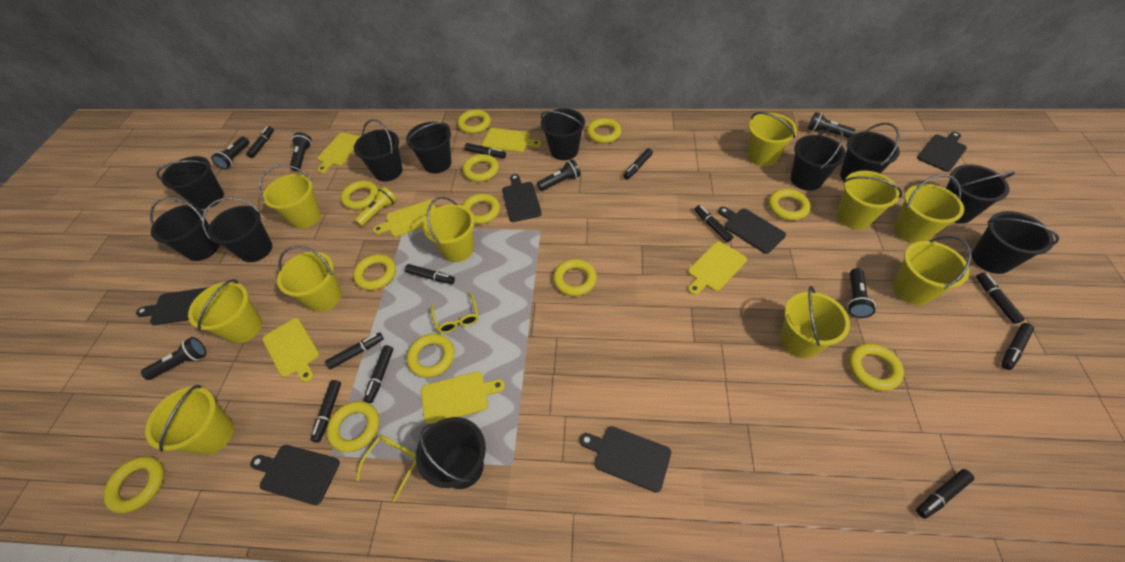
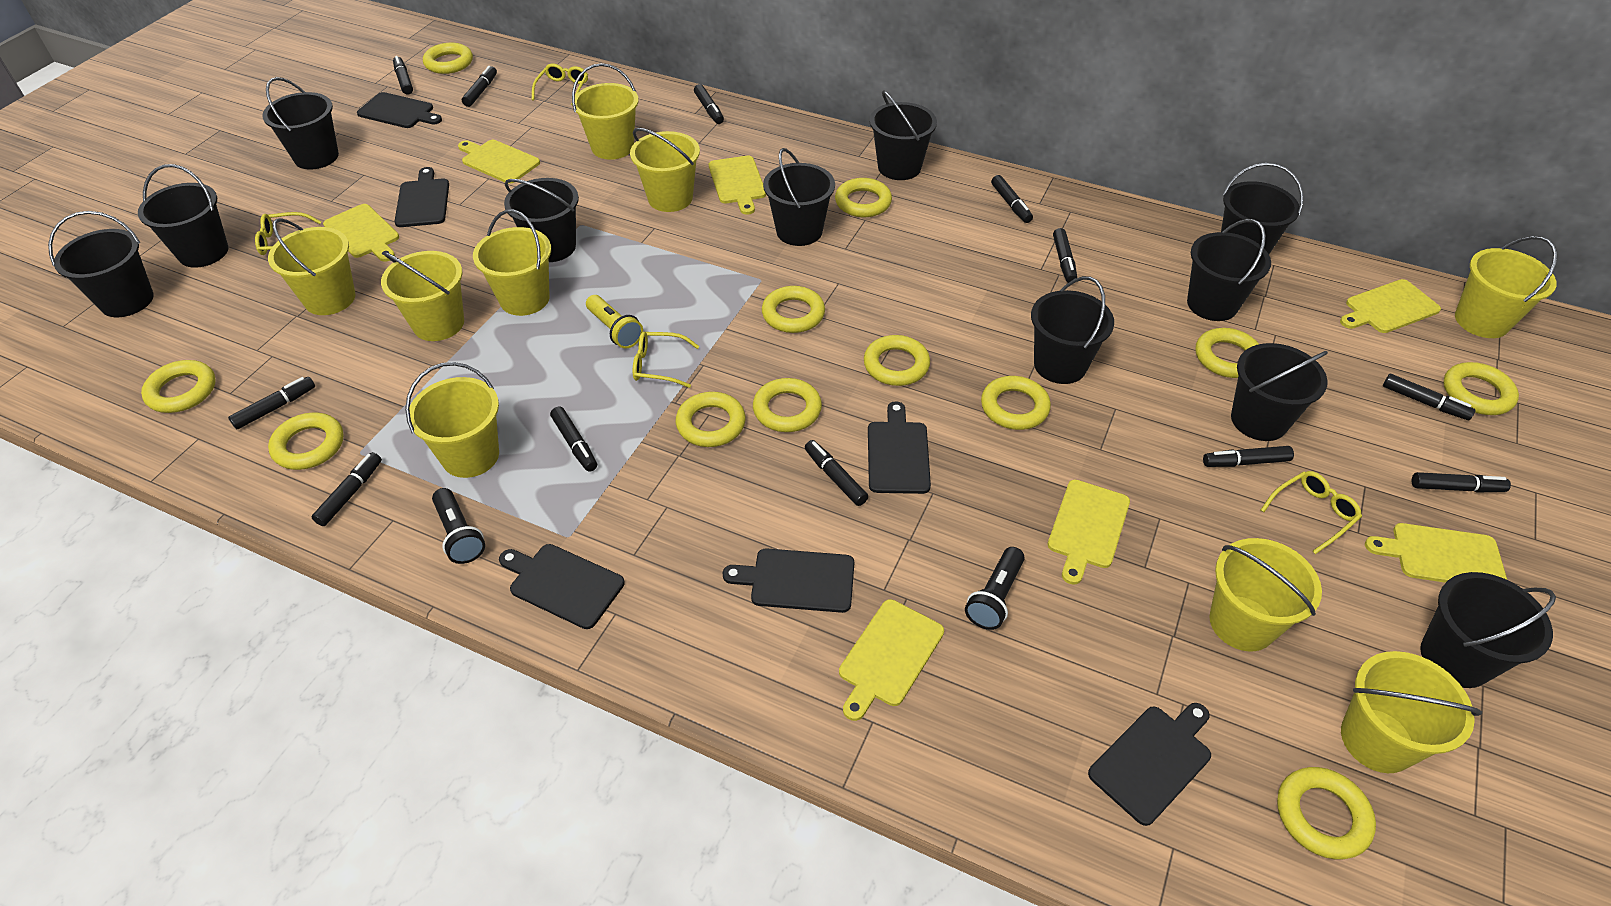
black flashlight: 6 -> 2
black marker: 11 -> 12
yellow bucket: 10 -> 9
yellow cutting board: 6 -> 7
yellow glasses: 2 -> 4

